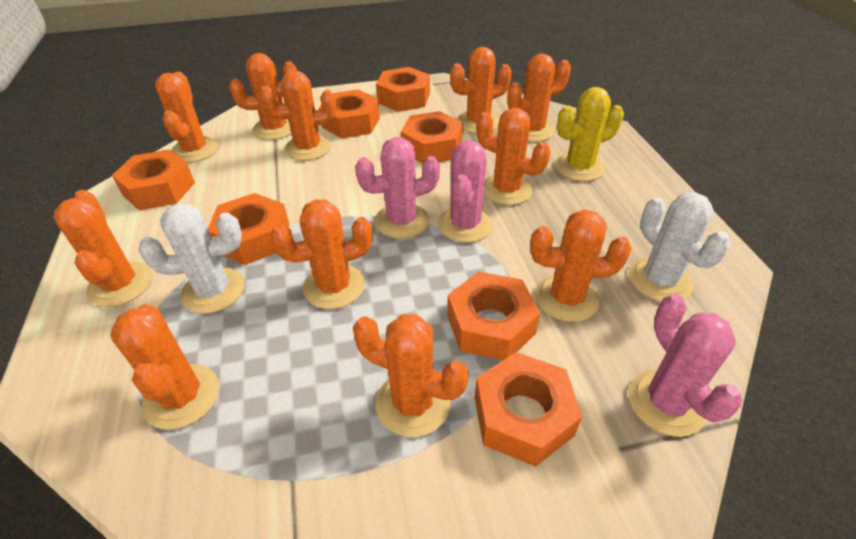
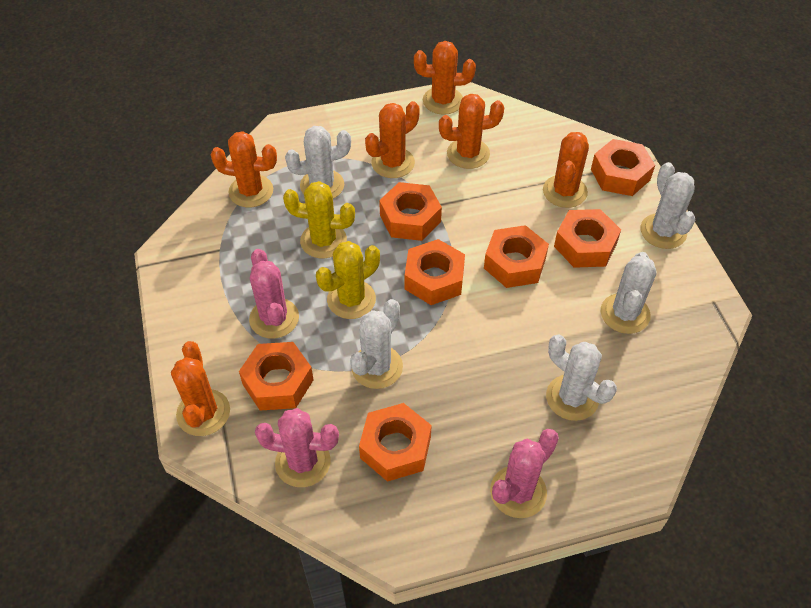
orange cactus: 11 -> 6
white cactus: 2 -> 5
yellow cactus: 1 -> 2

